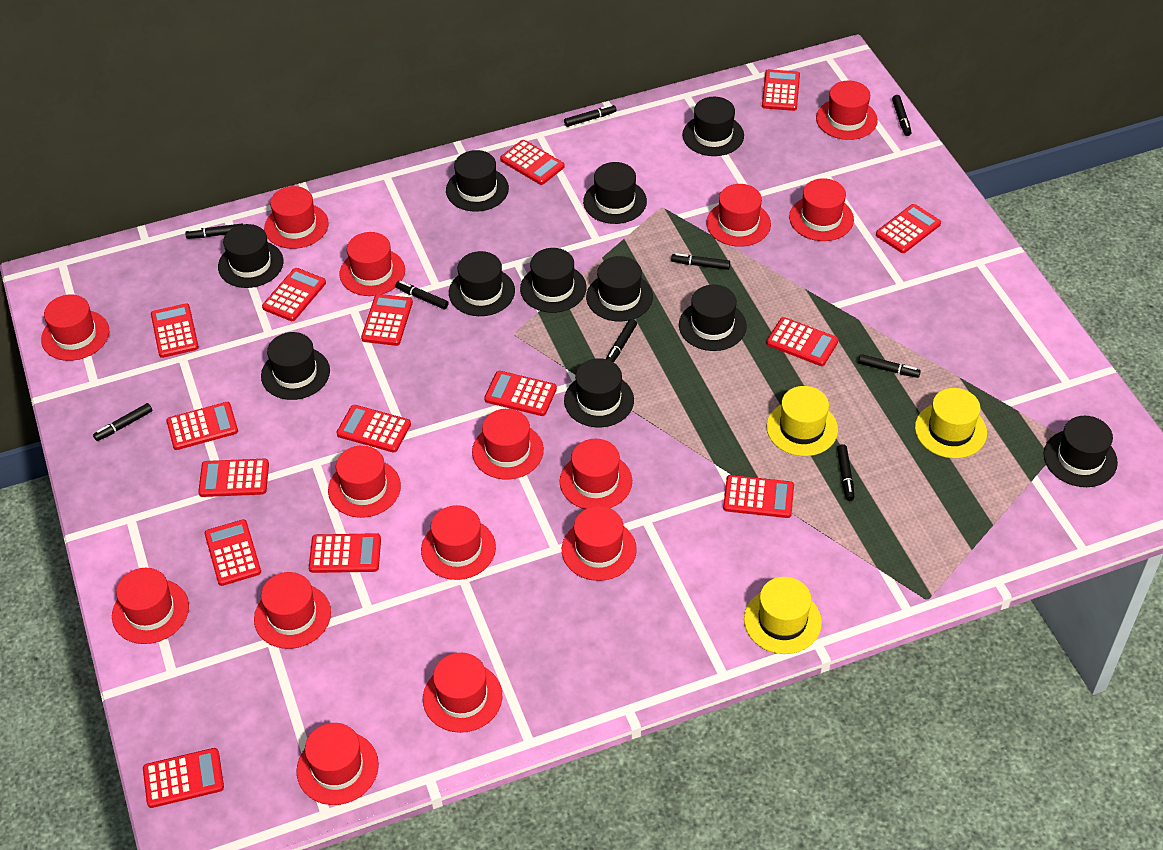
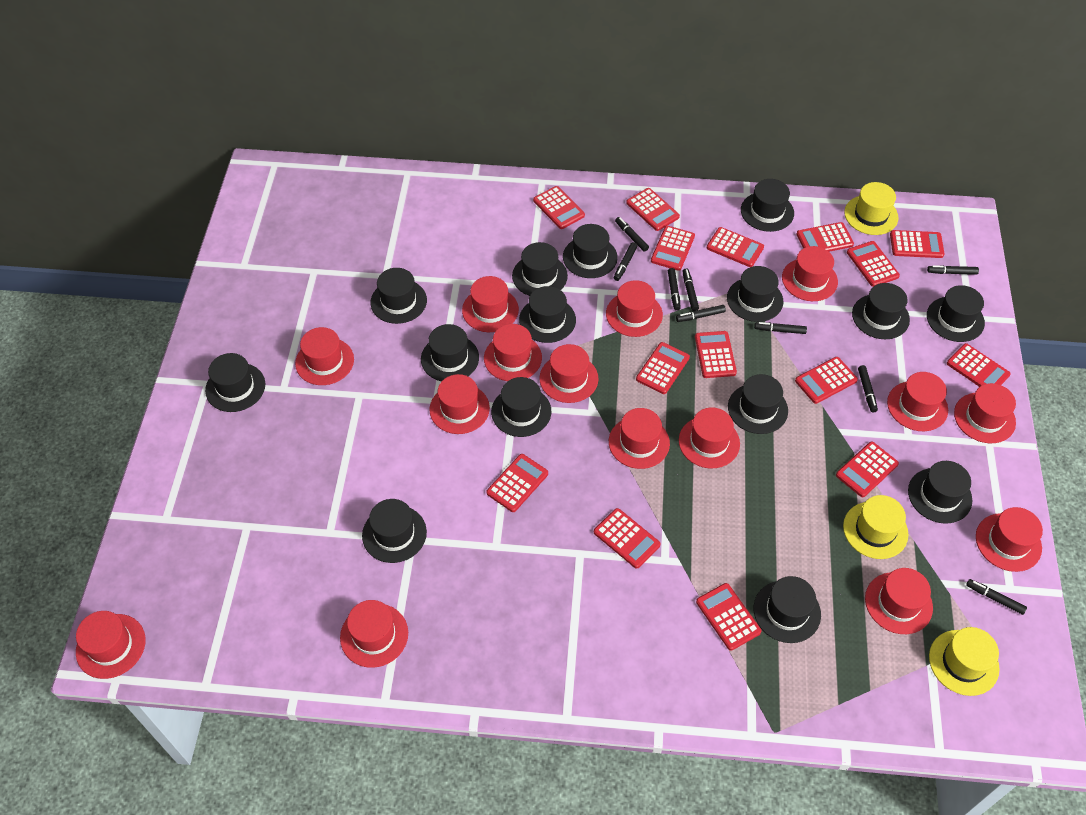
black hat: 11 -> 15

